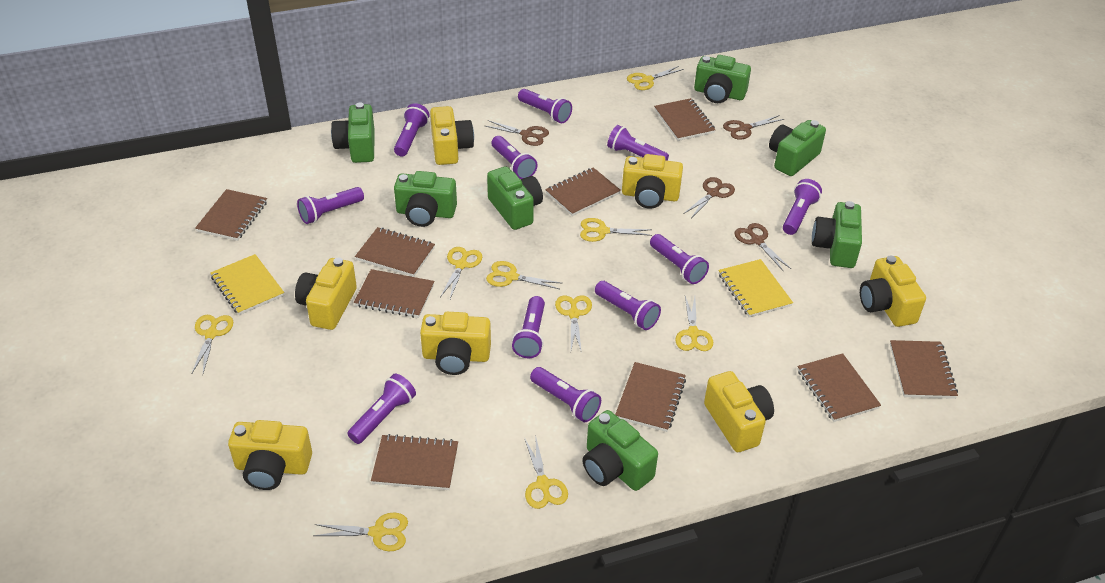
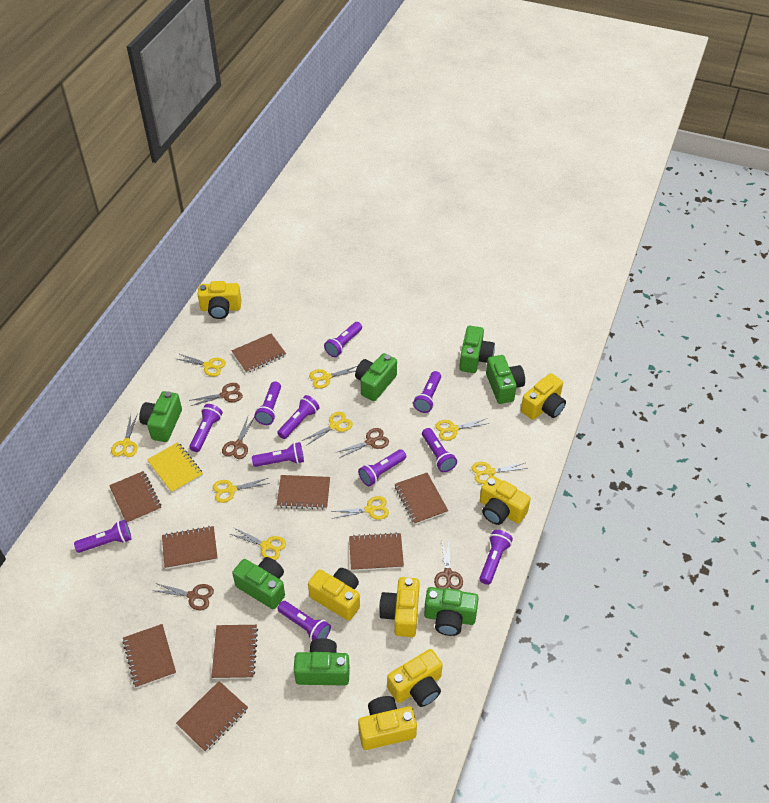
brown scissors: 4 -> 5
yellow notebook: 2 -> 1

